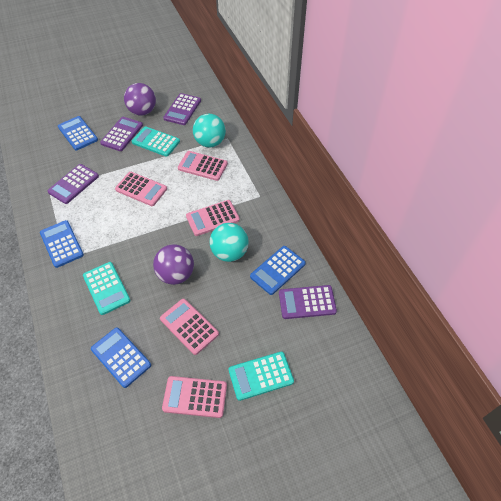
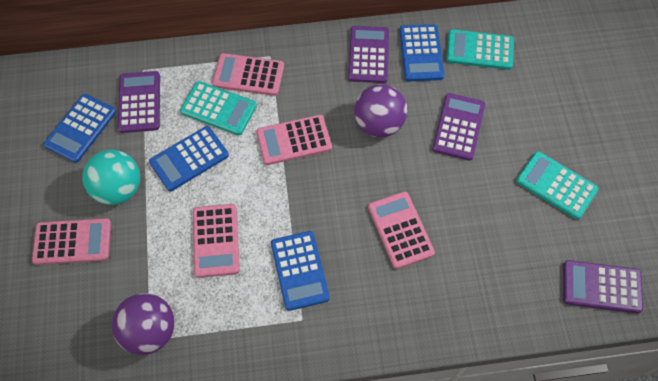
turquoise ball: 2 -> 1

